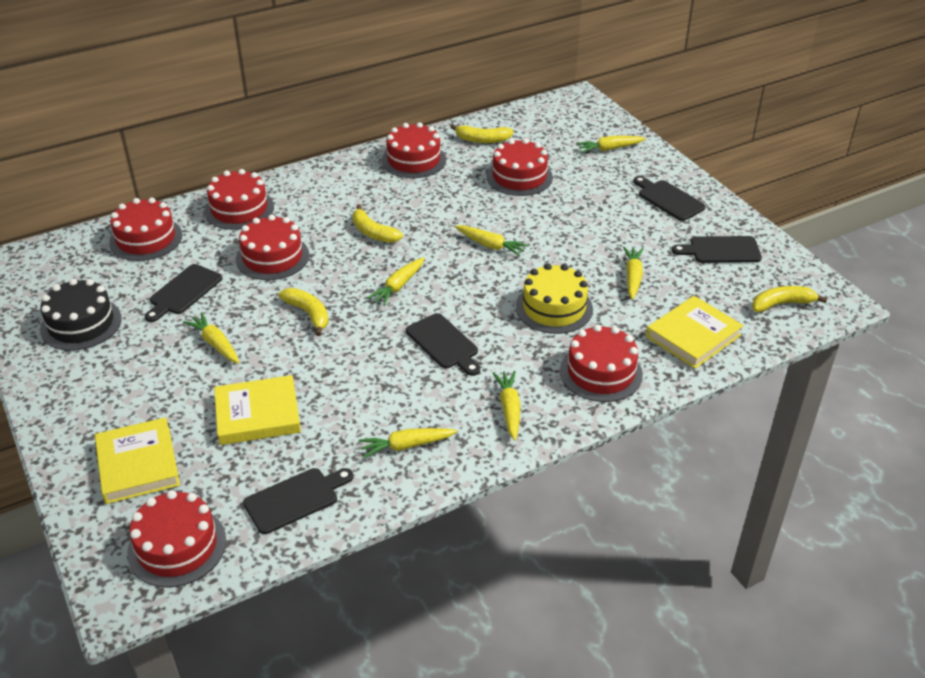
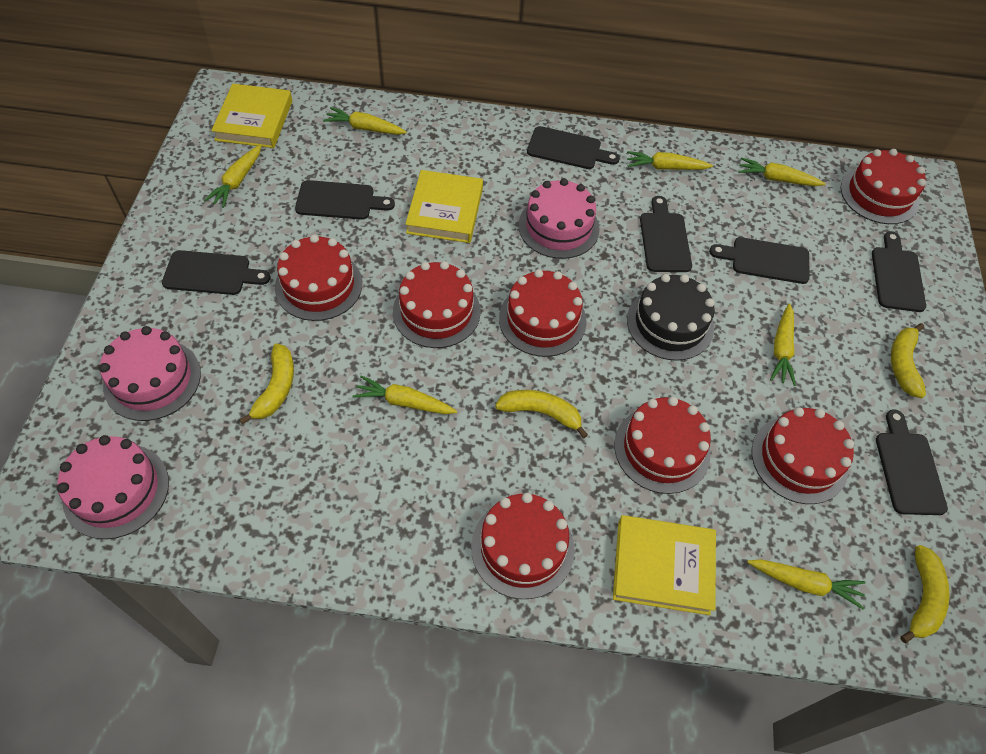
black cutting board: 5 -> 7
pink cake: 0 -> 3
yellow cake: 1 -> 0

